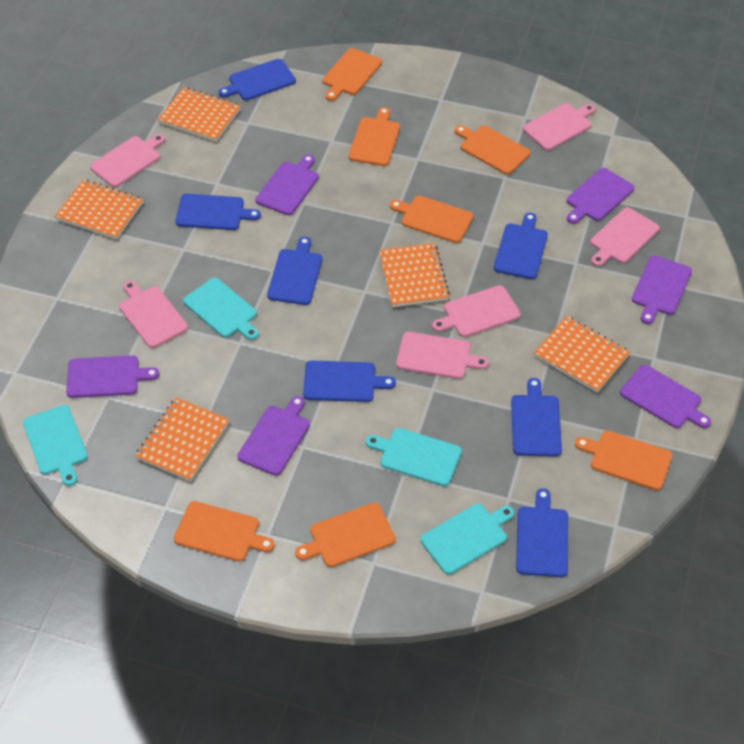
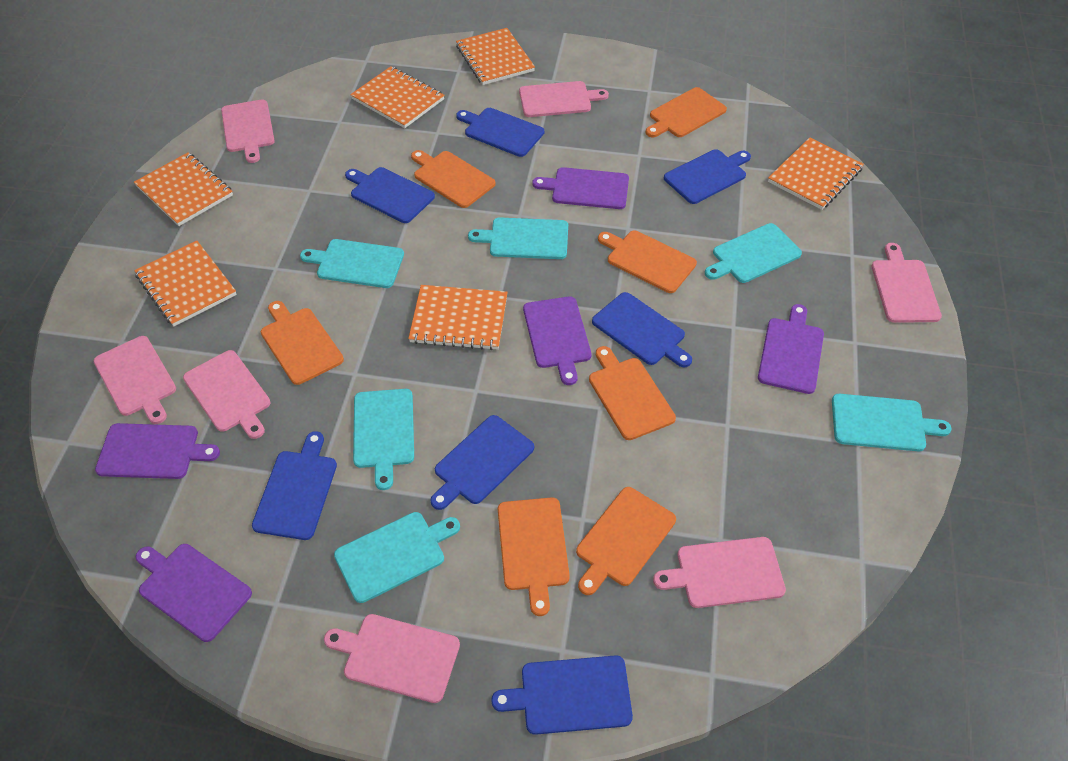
orange notebook: 5 -> 6
pink cutting board: 6 -> 7
purple cutting board: 6 -> 5
turquoise cutting board: 4 -> 6

